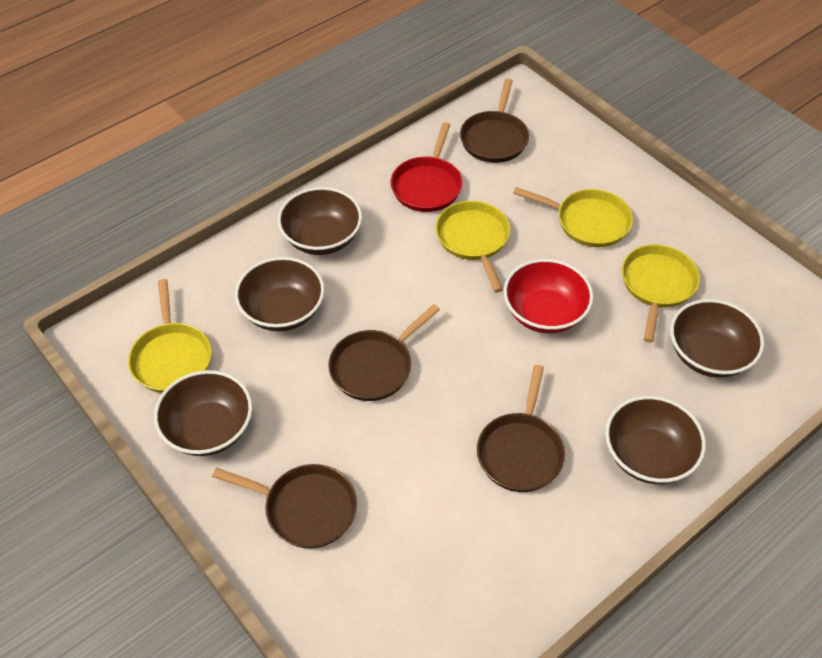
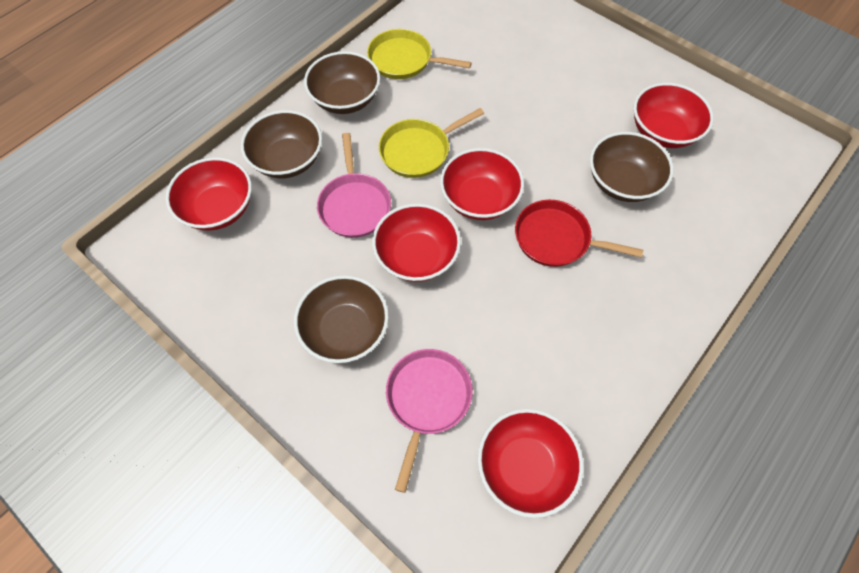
brown bowl: 5 -> 4
brown pan: 4 -> 0
pink pan: 0 -> 2
red bowl: 1 -> 5
yellow pan: 4 -> 2

